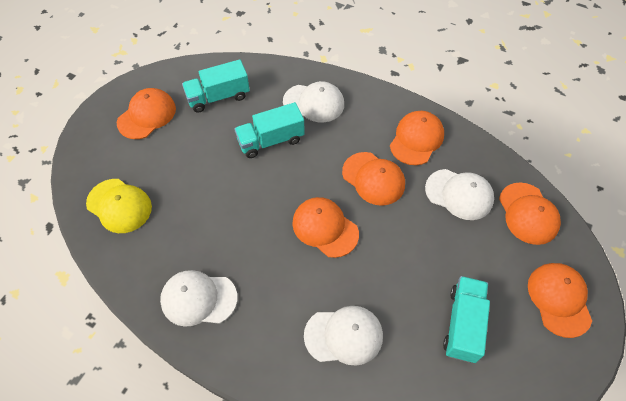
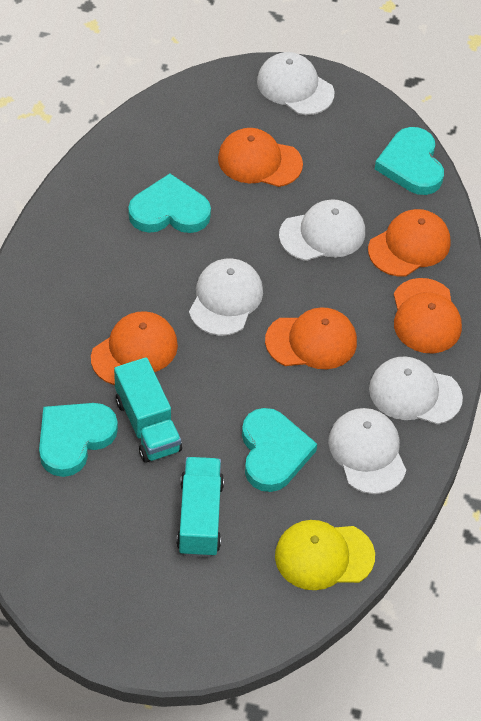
orange cap: 6 -> 5
turquoise heart: 0 -> 4
turquoise truck: 3 -> 2
white cap: 4 -> 5

